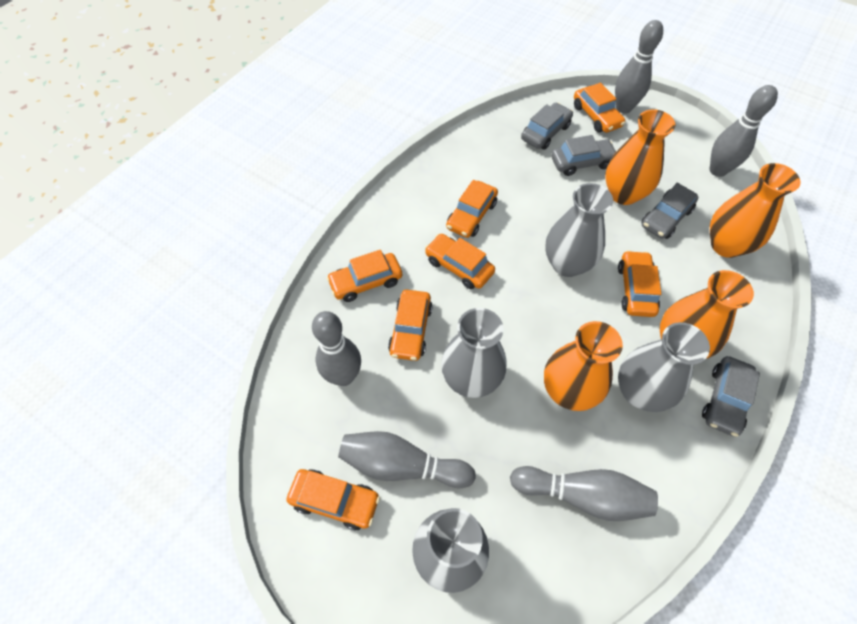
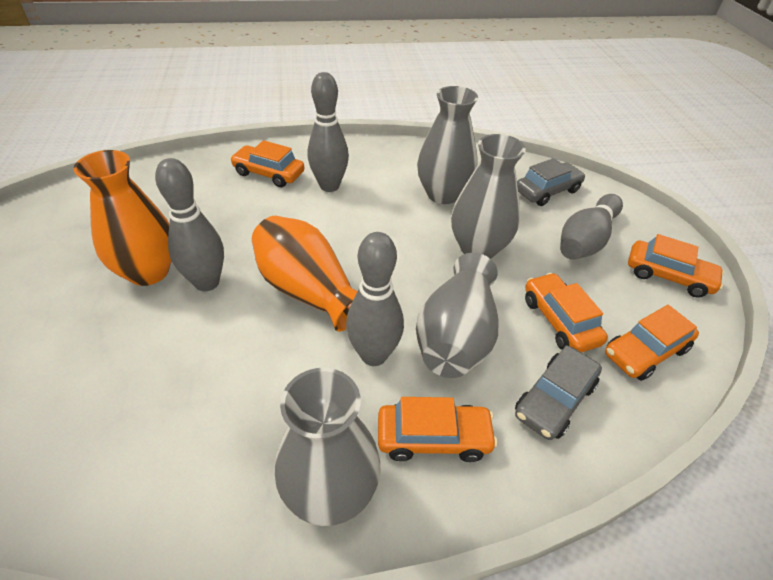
grey bowling pin: 5 -> 4
grey car: 4 -> 2
orange car: 7 -> 5
orange vase: 4 -> 2

